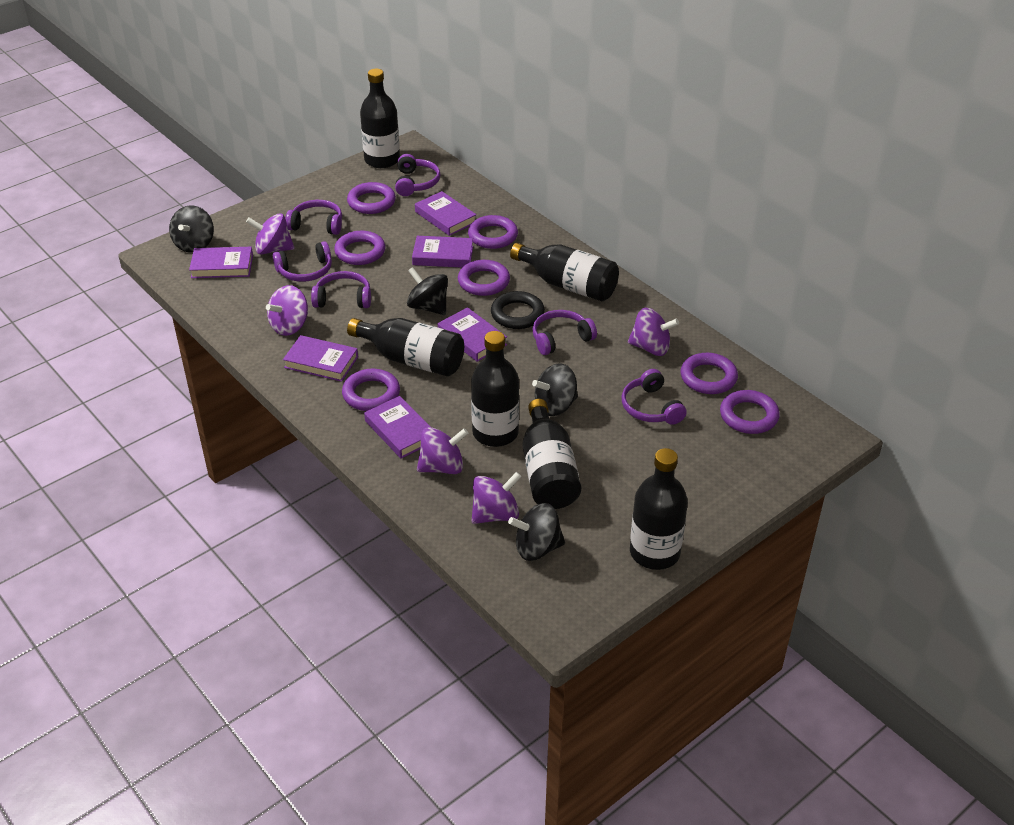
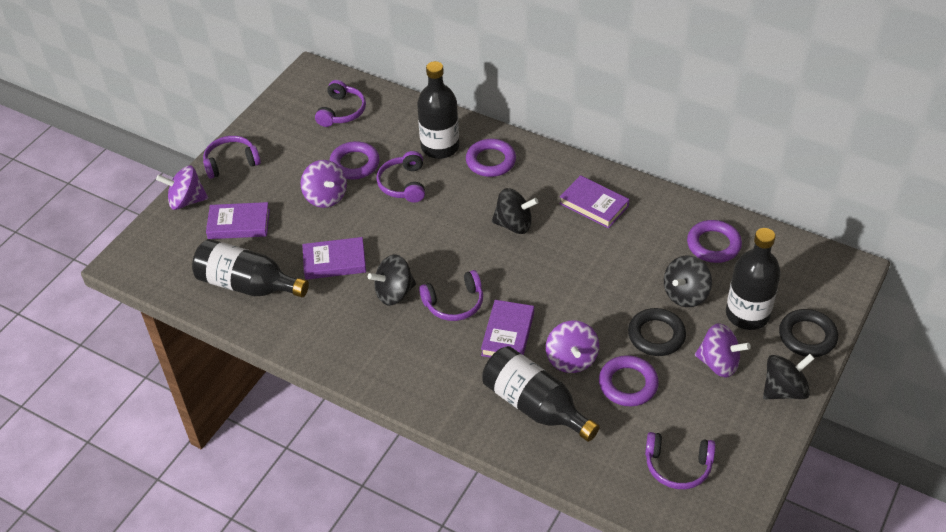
black bottle: 6 -> 4
black ring: 1 -> 2
purple book: 6 -> 4
purple headphones: 6 -> 5
purple ring: 7 -> 4
purple spinning top: 5 -> 4

